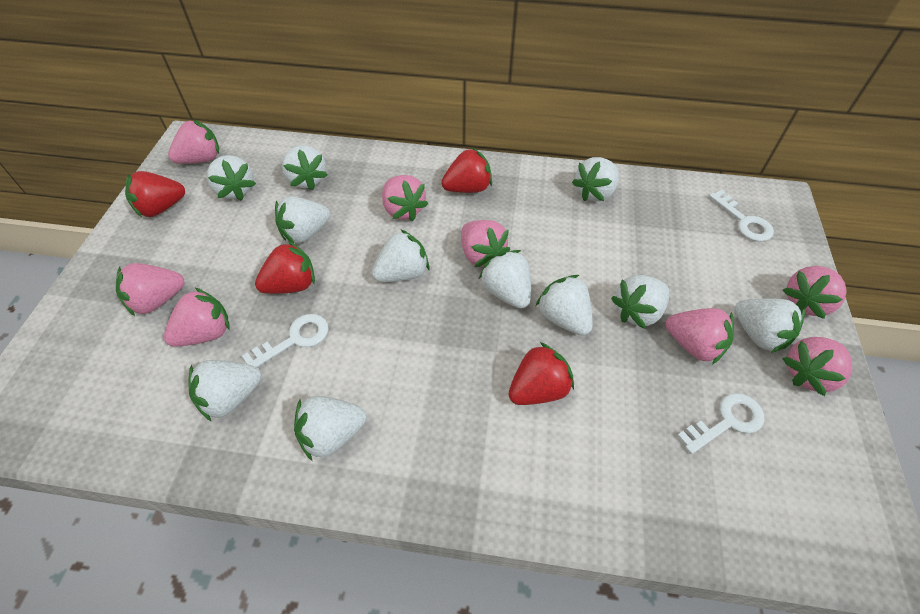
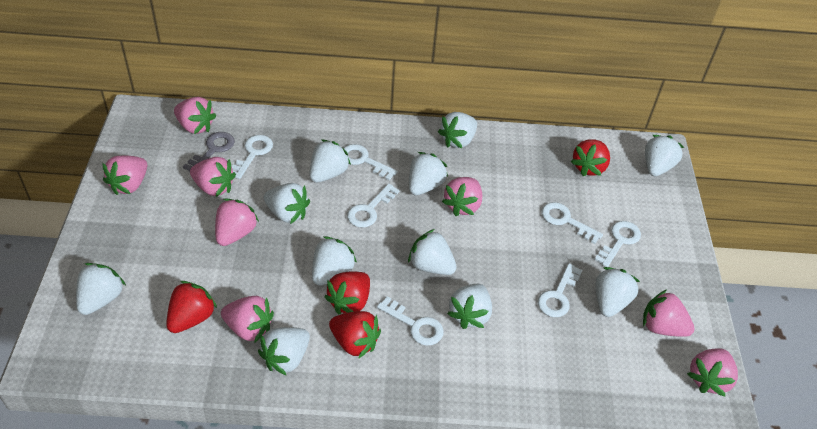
grey key: 0 -> 1
white key: 3 -> 7

